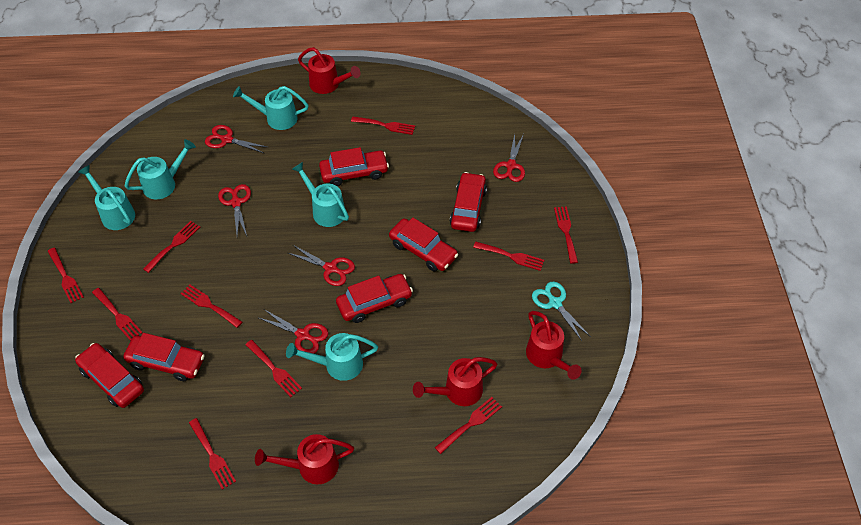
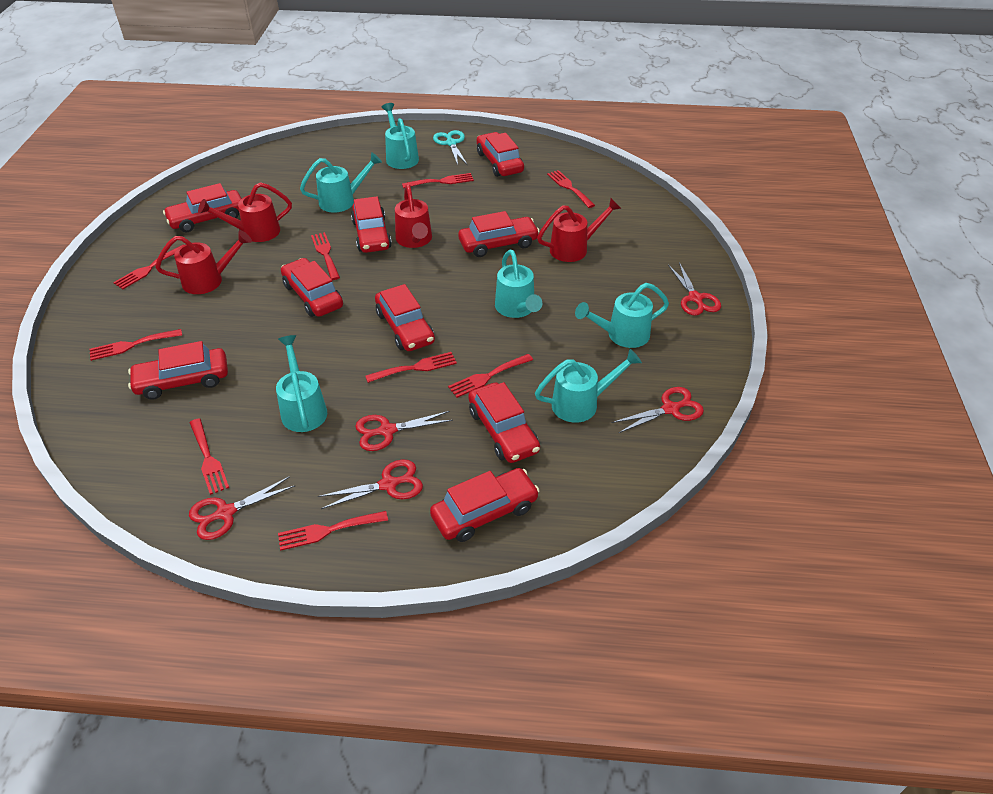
red car: 6 -> 9
red fork: 10 -> 9
turquoise watering can: 5 -> 6

